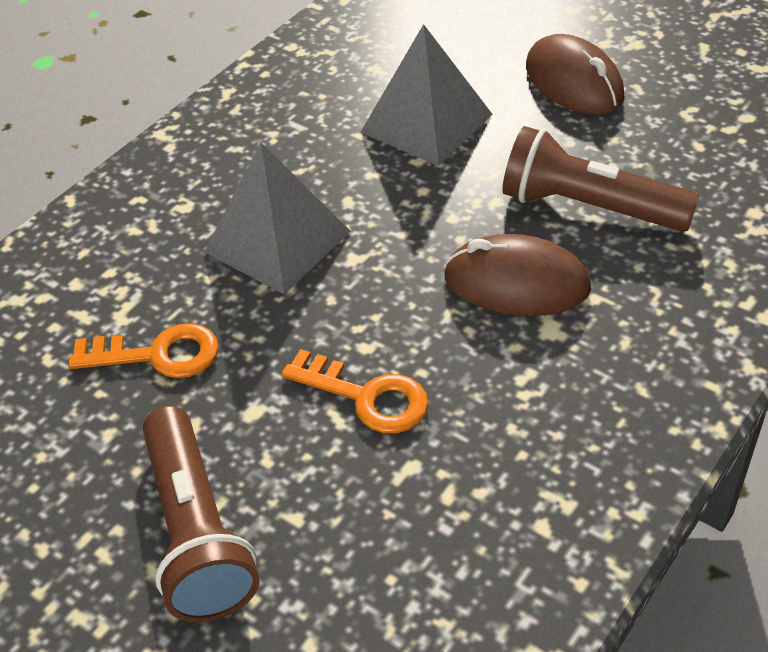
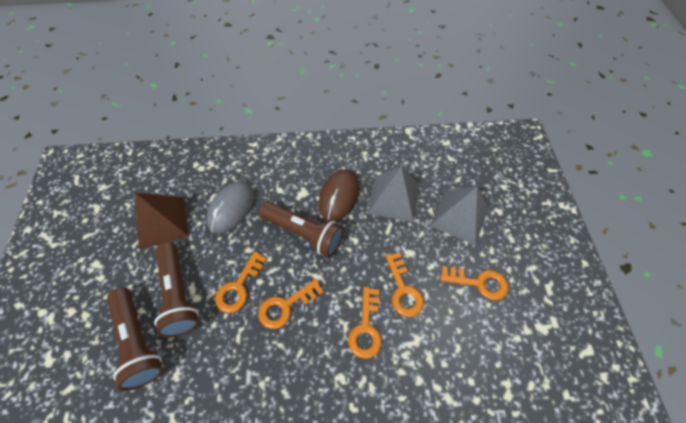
brown flashlight: 2 -> 3
brown mouse: 2 -> 1
brown pyramid: 0 -> 1
grey mouse: 0 -> 1
orange key: 2 -> 5

